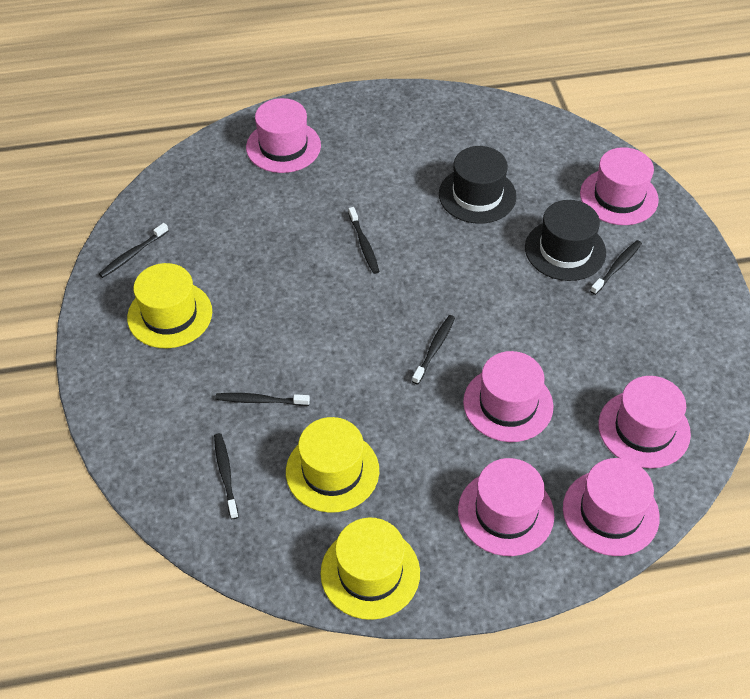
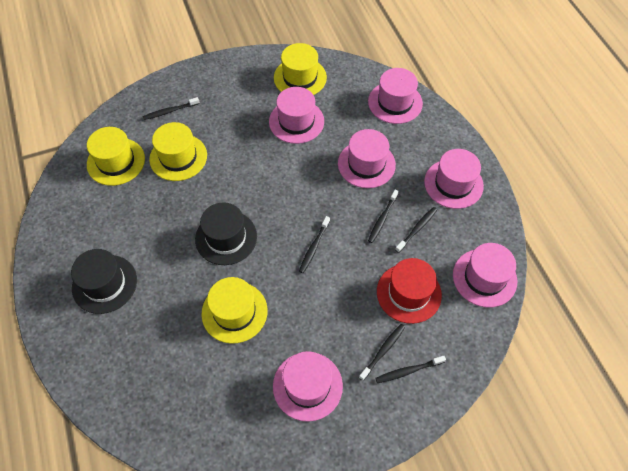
red hat: 0 -> 1
yellow hat: 3 -> 4

